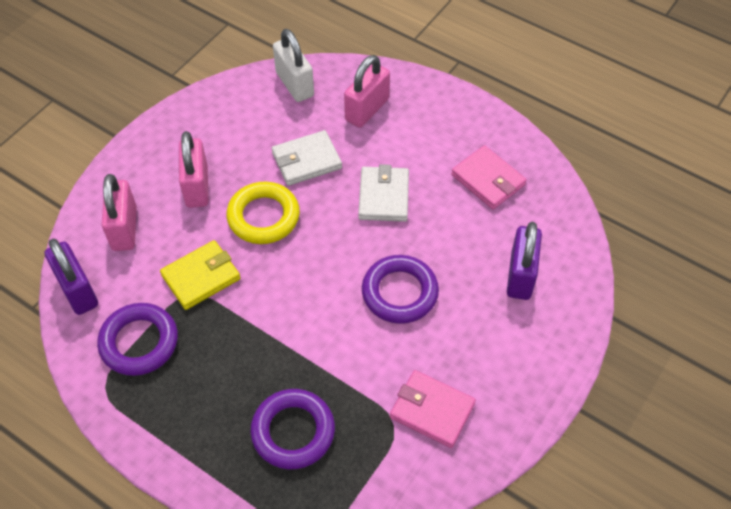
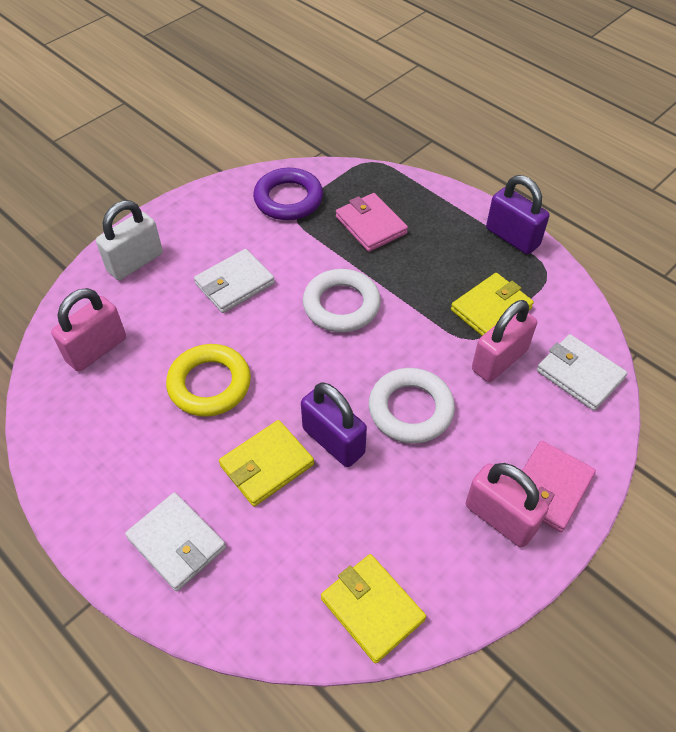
purple ring: 3 -> 1
white ring: 0 -> 2
white wallet: 2 -> 3
yellow wallet: 1 -> 3

